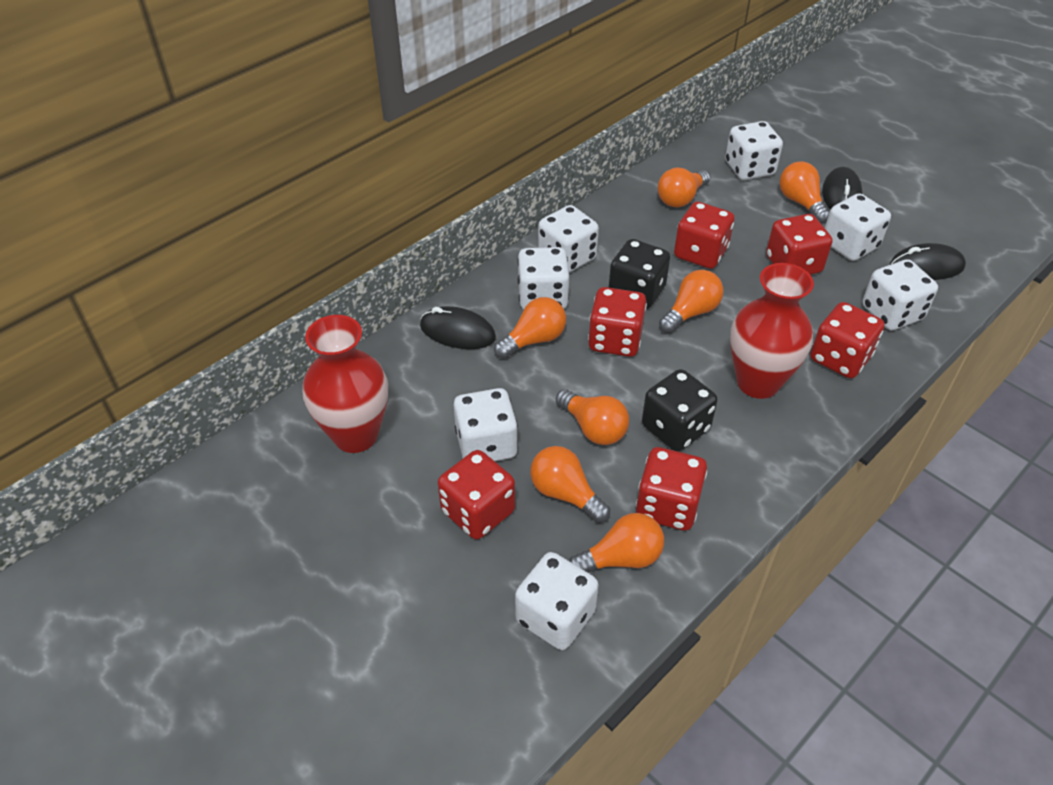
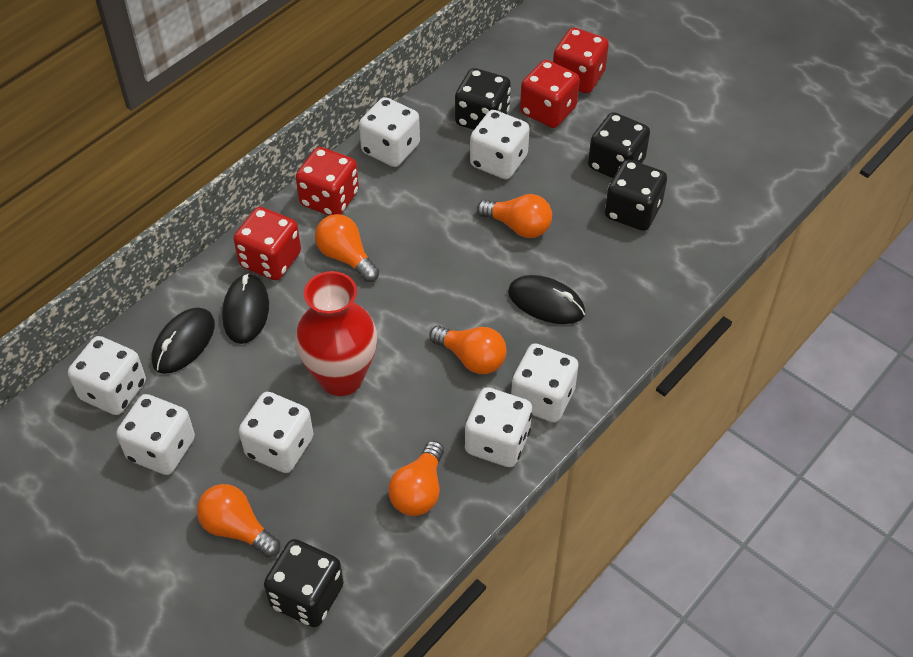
black dice: 2 -> 4
orange light bulb: 7 -> 5
red dice: 6 -> 4
red vase: 2 -> 1

